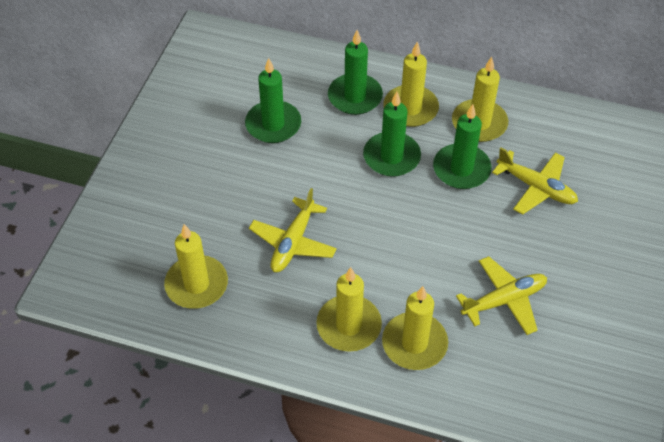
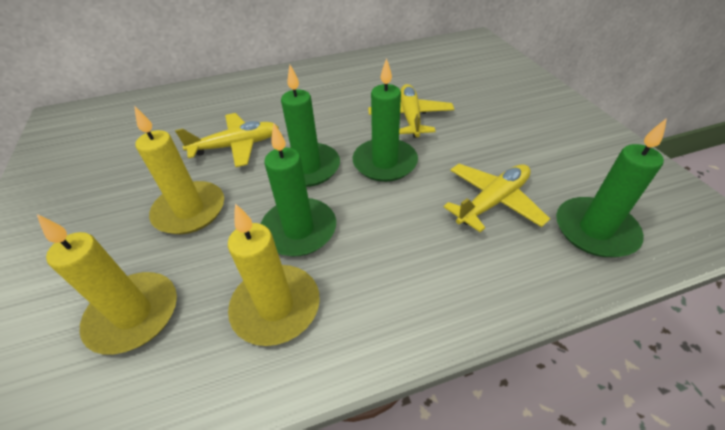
yellow candle: 5 -> 3

